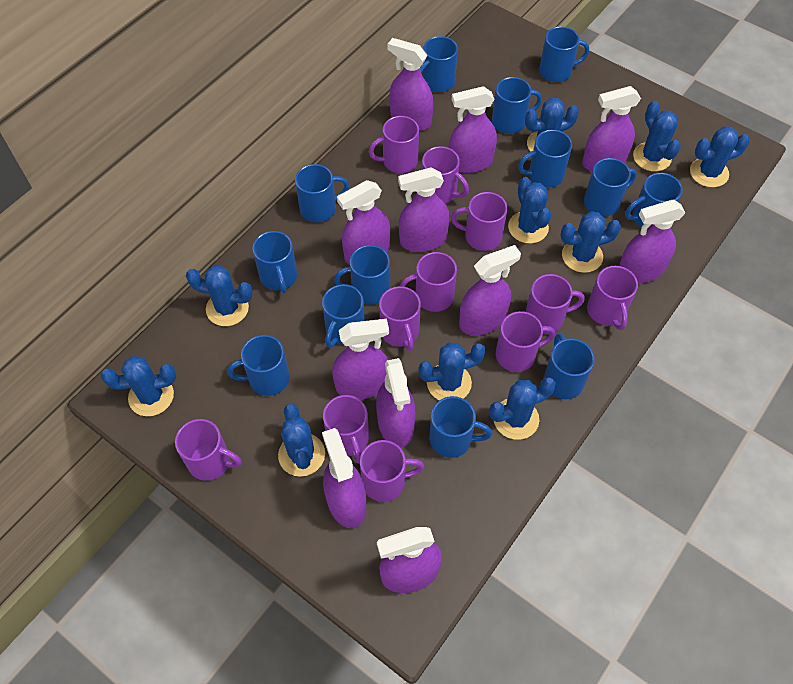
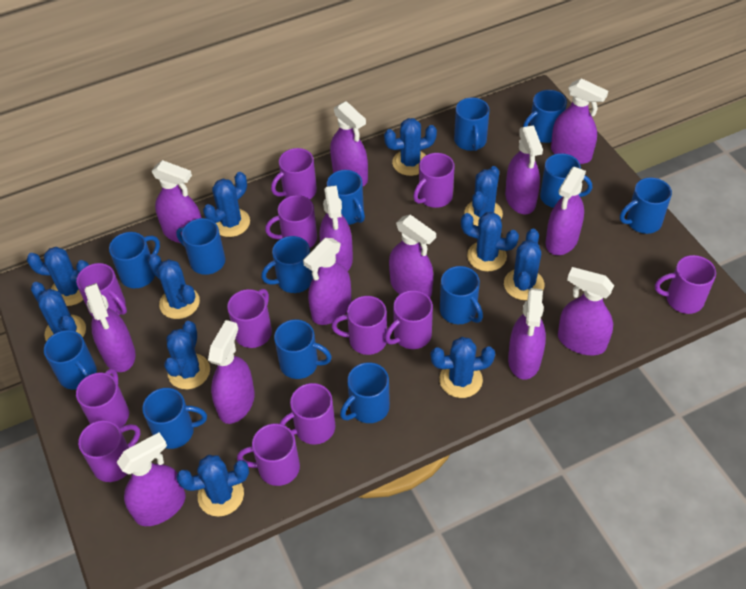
blue cactus: 10 -> 11
purple mug: 11 -> 12
purple spray bottle: 11 -> 13

